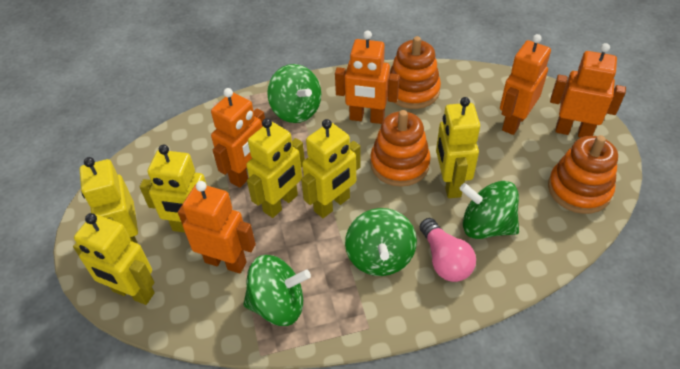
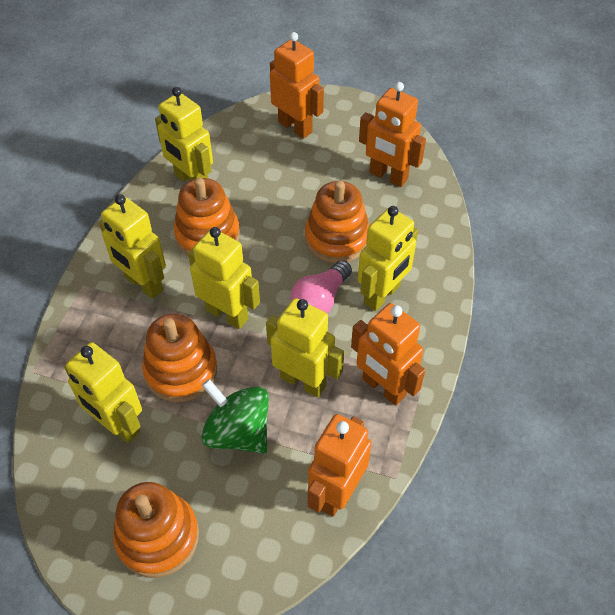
green spinning top: 4 -> 1
orange robot: 5 -> 4
orange stacking toy: 3 -> 4

